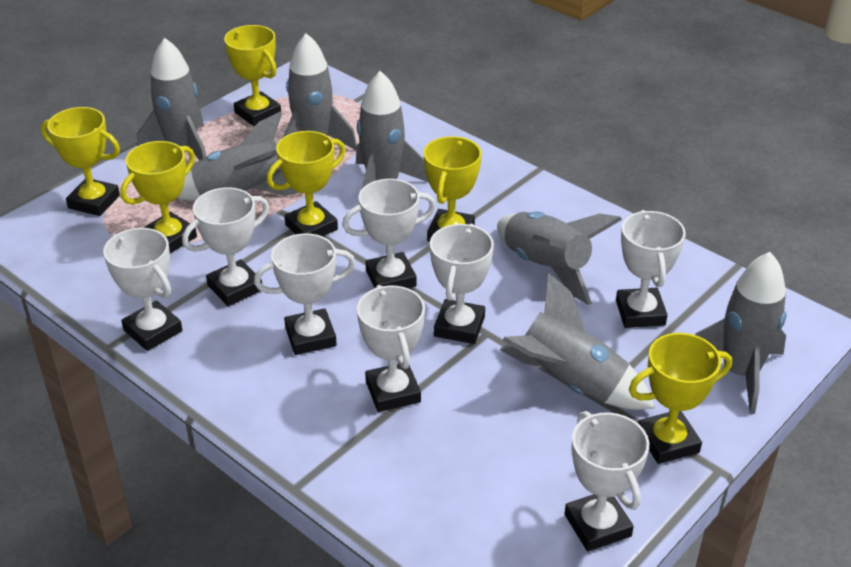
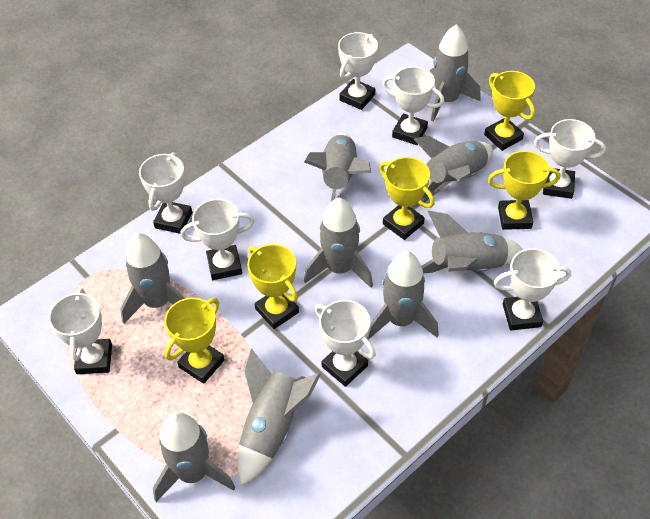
grey rocket: 7 -> 9
yellow trophy: 6 -> 5

